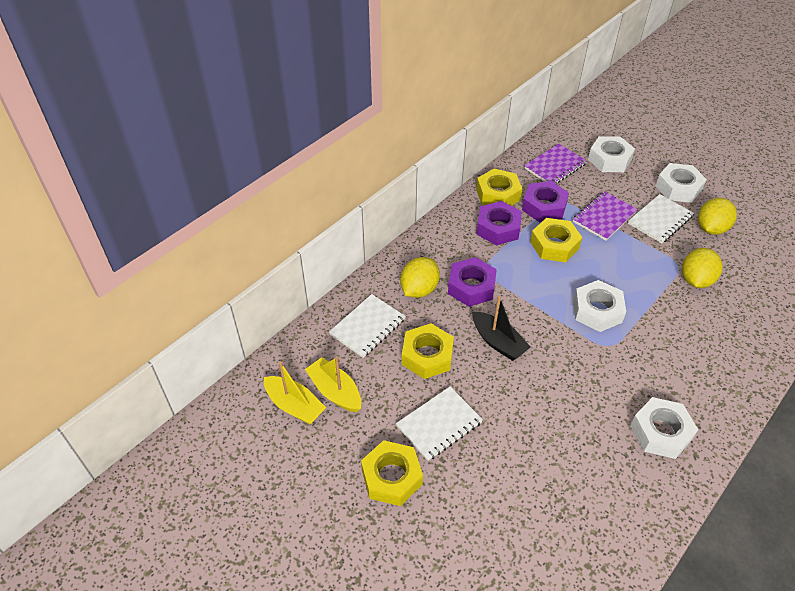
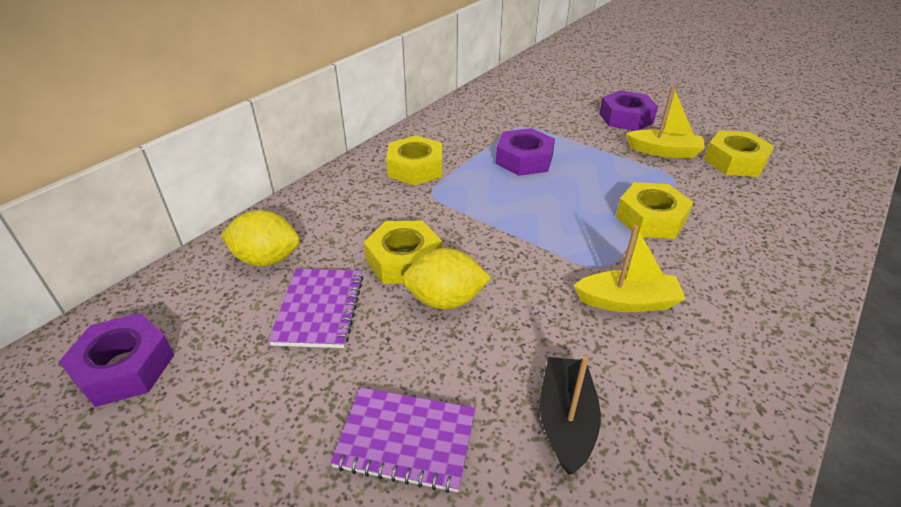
white notebook: 3 -> 0
white nut: 4 -> 0
yellow lemon: 3 -> 2

